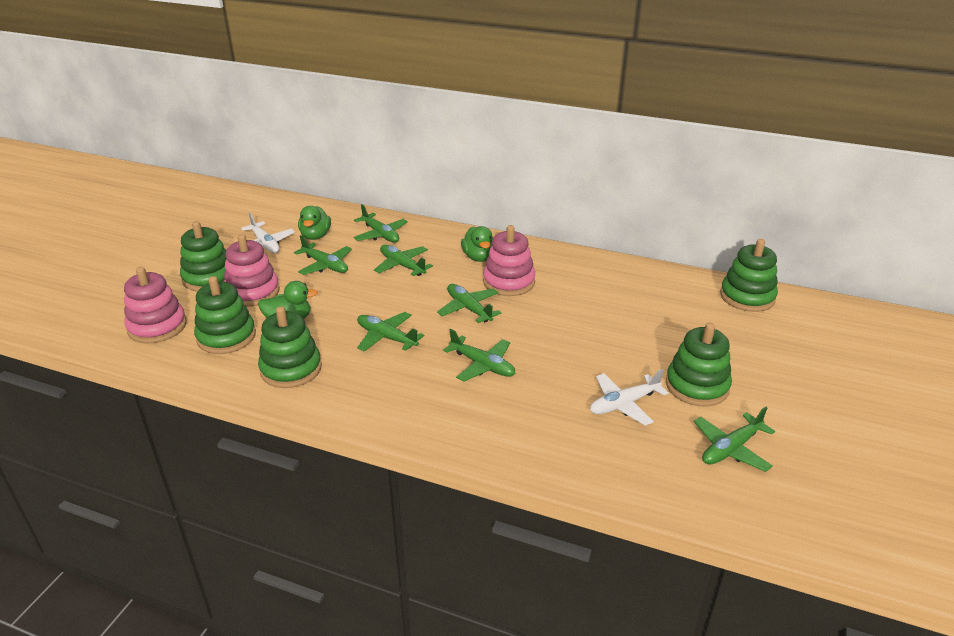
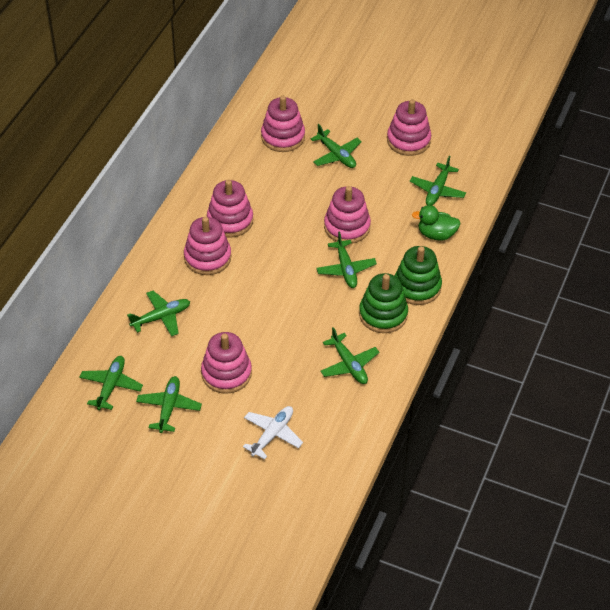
green duck: 3 -> 1
green stacking toy: 5 -> 2
pink stacking toy: 3 -> 6
white plane: 2 -> 1

